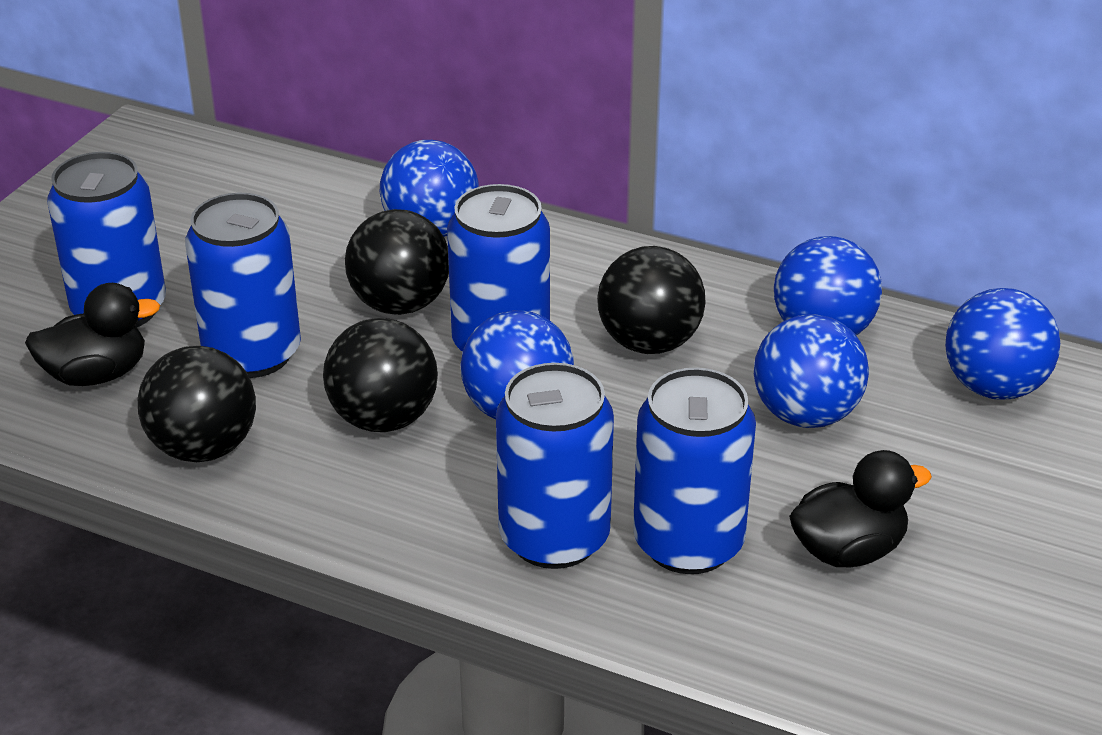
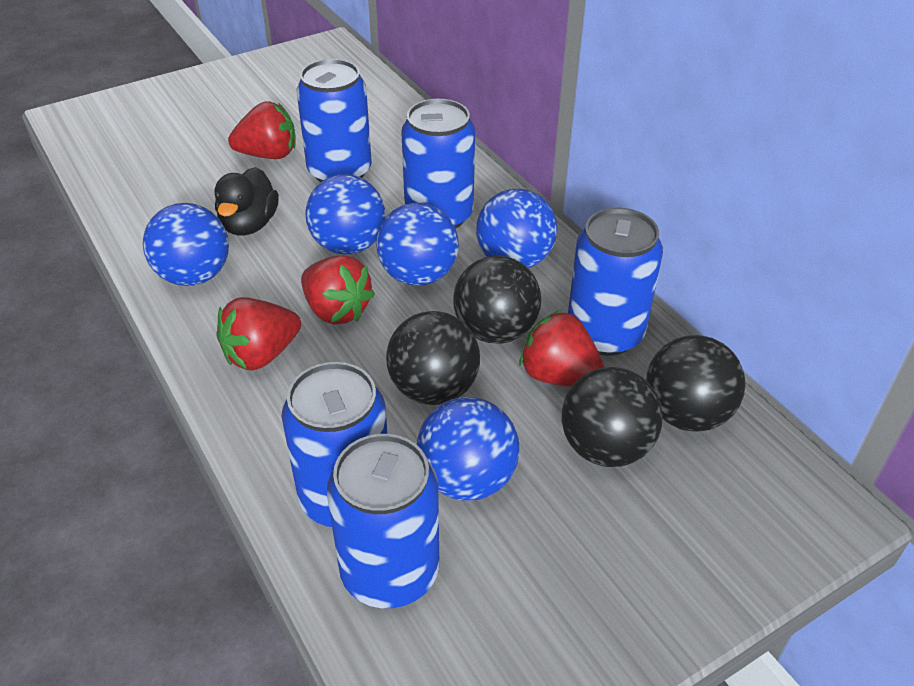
black duck: 2 -> 1
red strawberry: 0 -> 4

